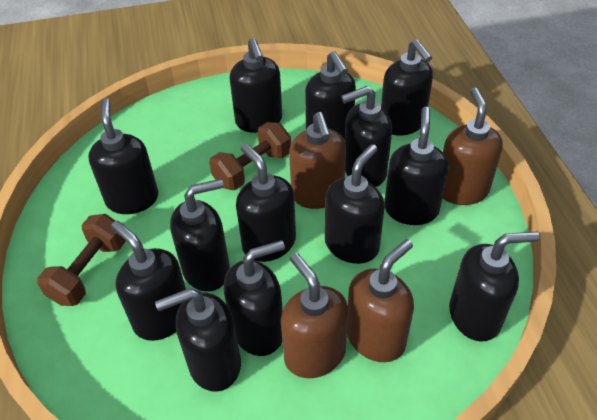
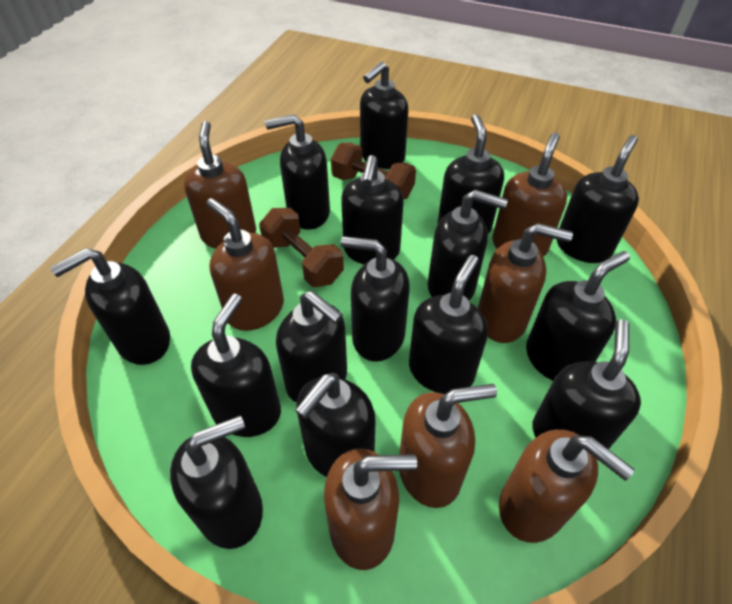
black soap dispenser: 13 -> 15
brown soap dispenser: 4 -> 7

